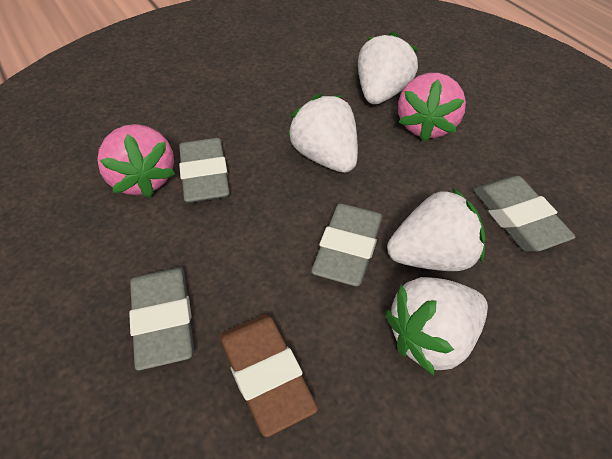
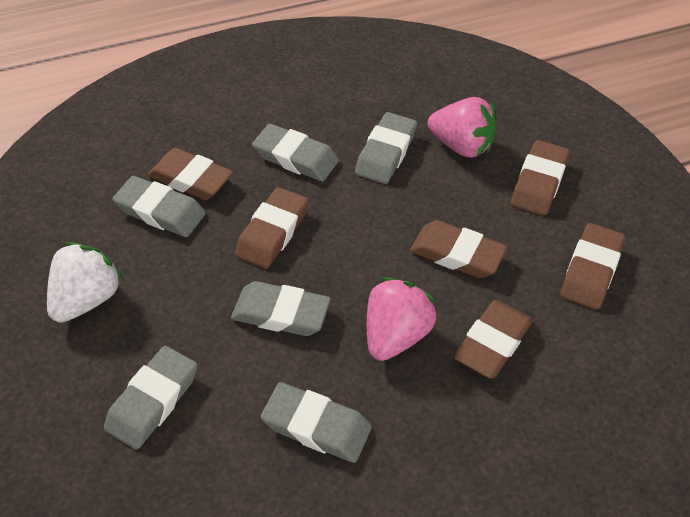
brown eraser: 1 -> 6
grey eraser: 4 -> 6
white strawberry: 4 -> 1

